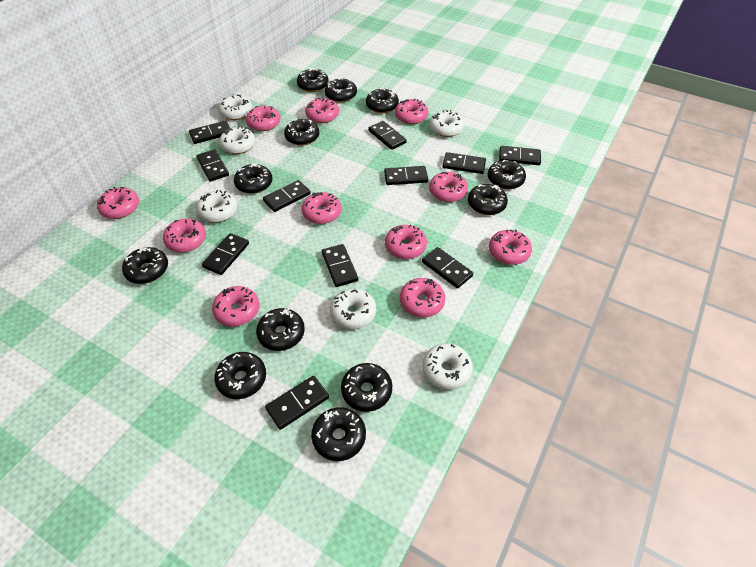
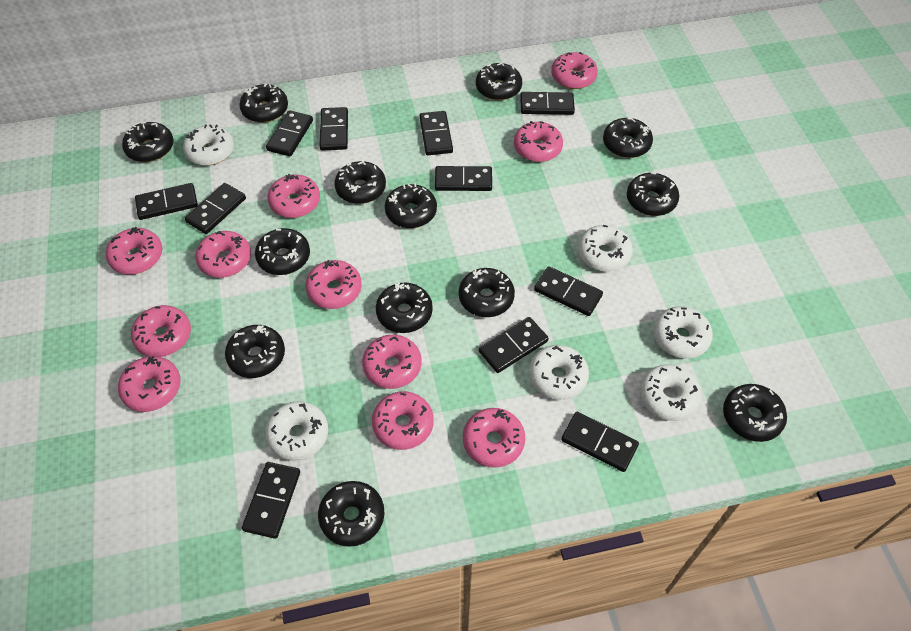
black donut: 12 -> 13

